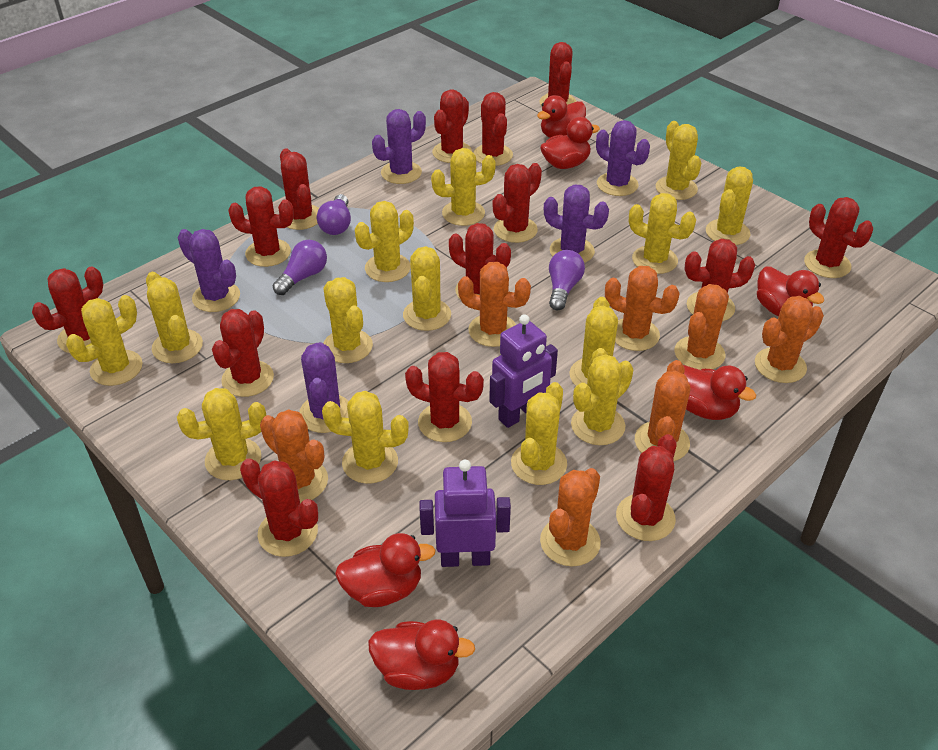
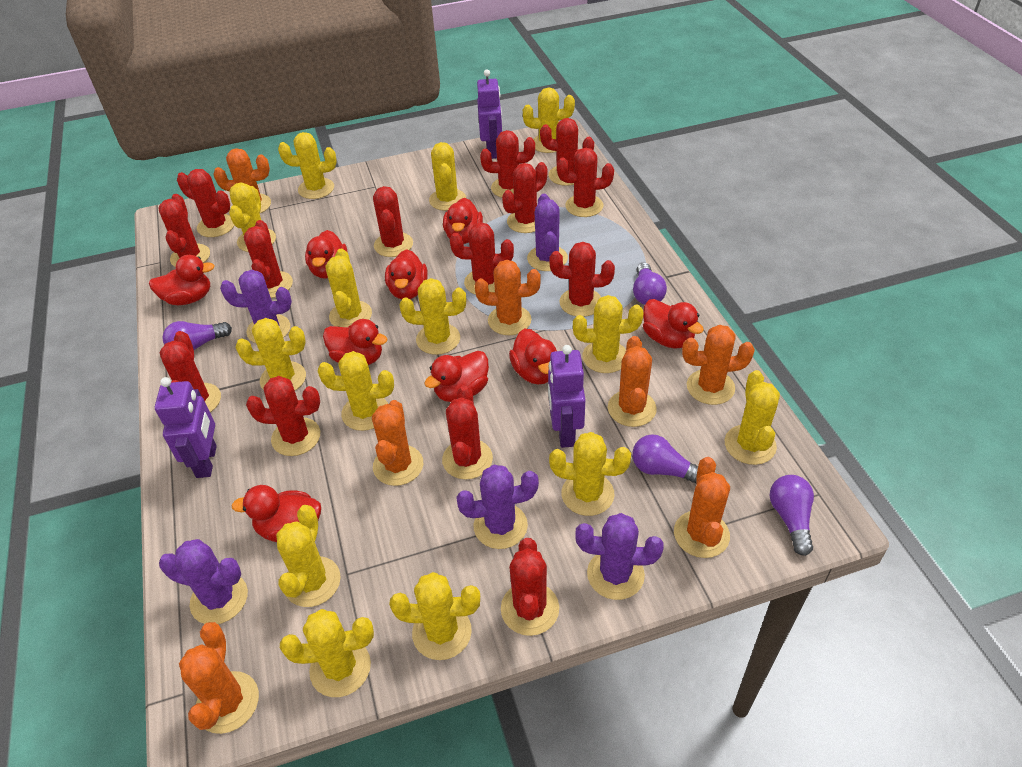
purple light bulb: 3 -> 4
purple robot: 2 -> 3
red duck: 6 -> 9

